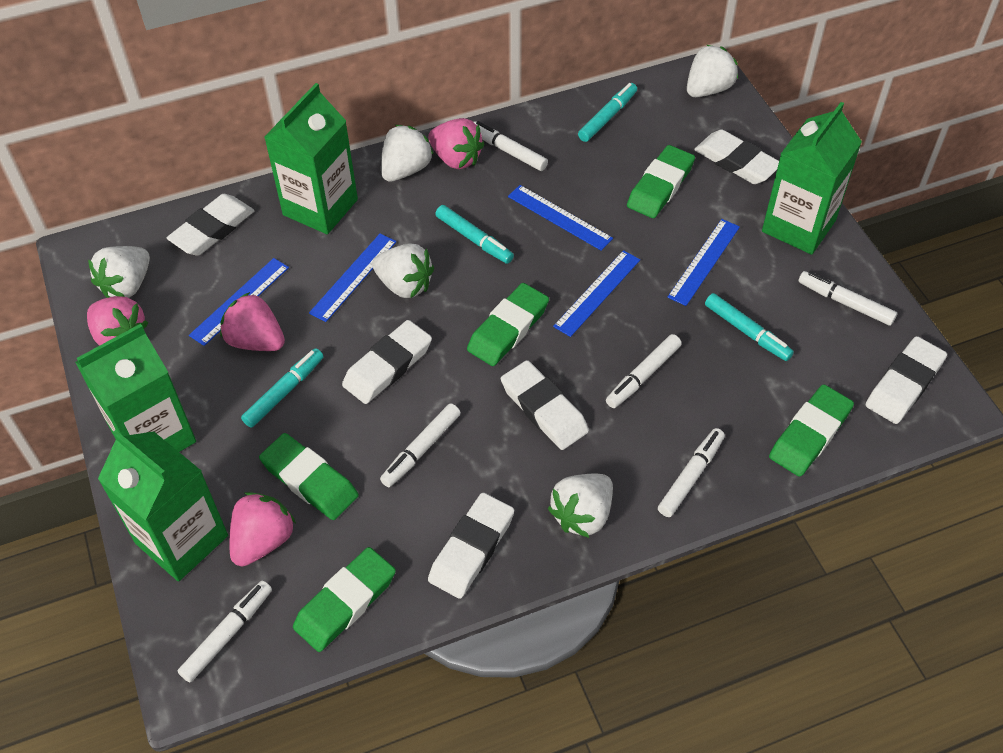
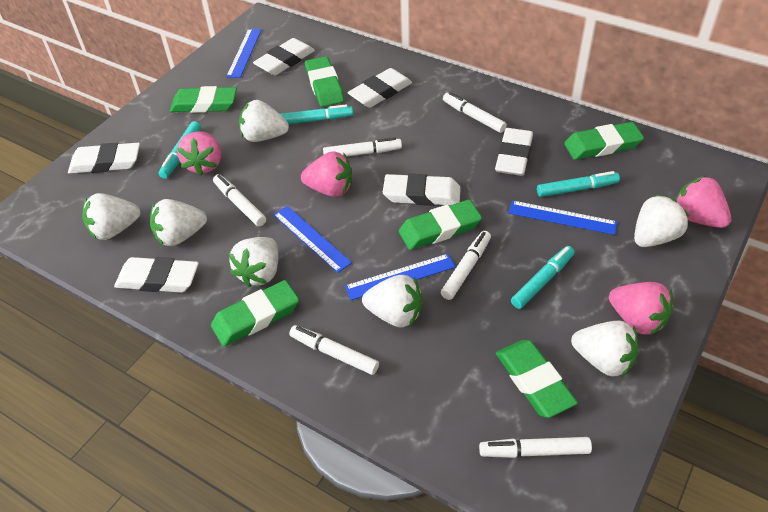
blue ruler: 5 -> 4
green carton: 4 -> 0
green eraser: 5 -> 6
white strawberry: 5 -> 7

